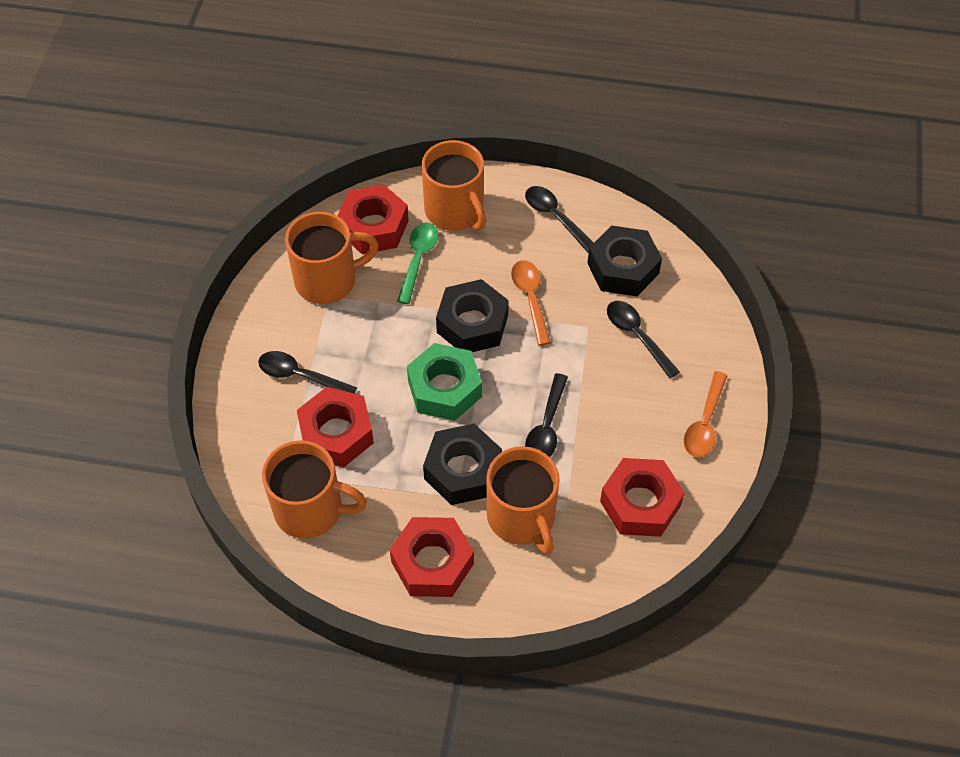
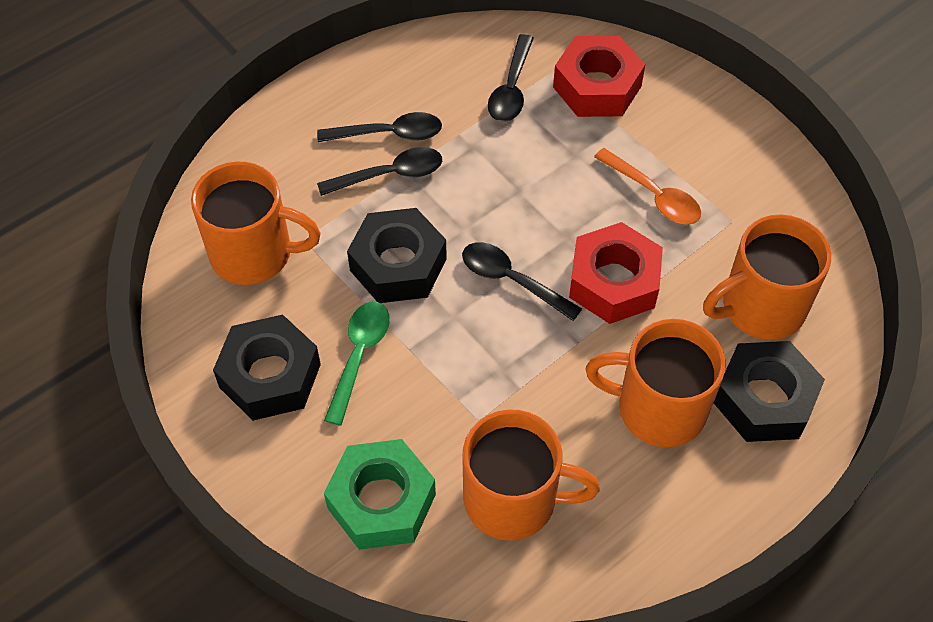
orange spoon: 2 -> 1
red nut: 4 -> 2

